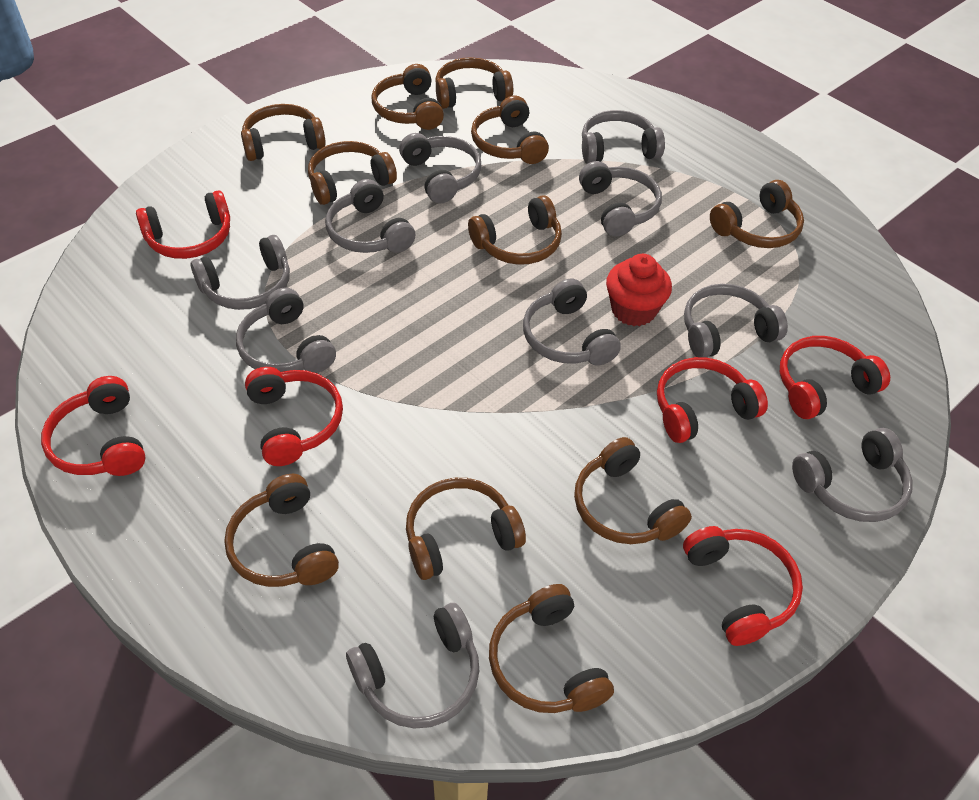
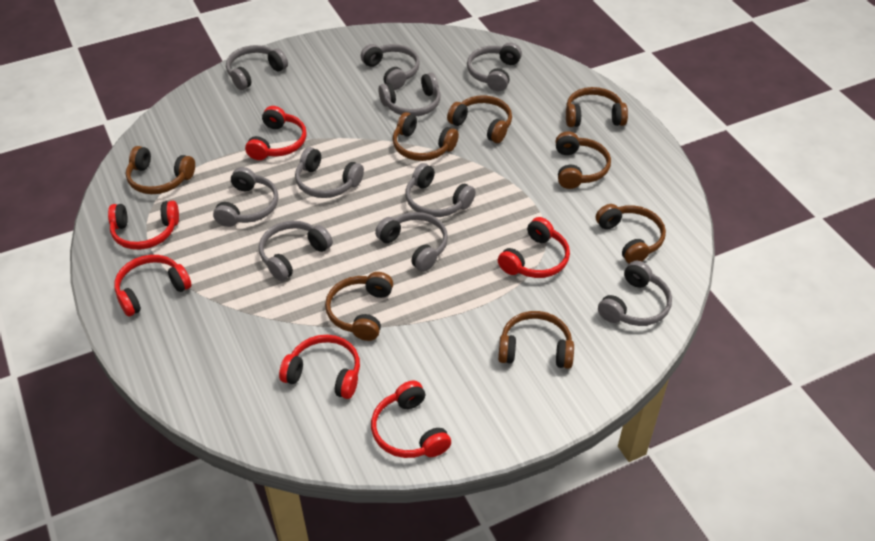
brown headphones: 11 -> 8
red cupcake: 1 -> 0

